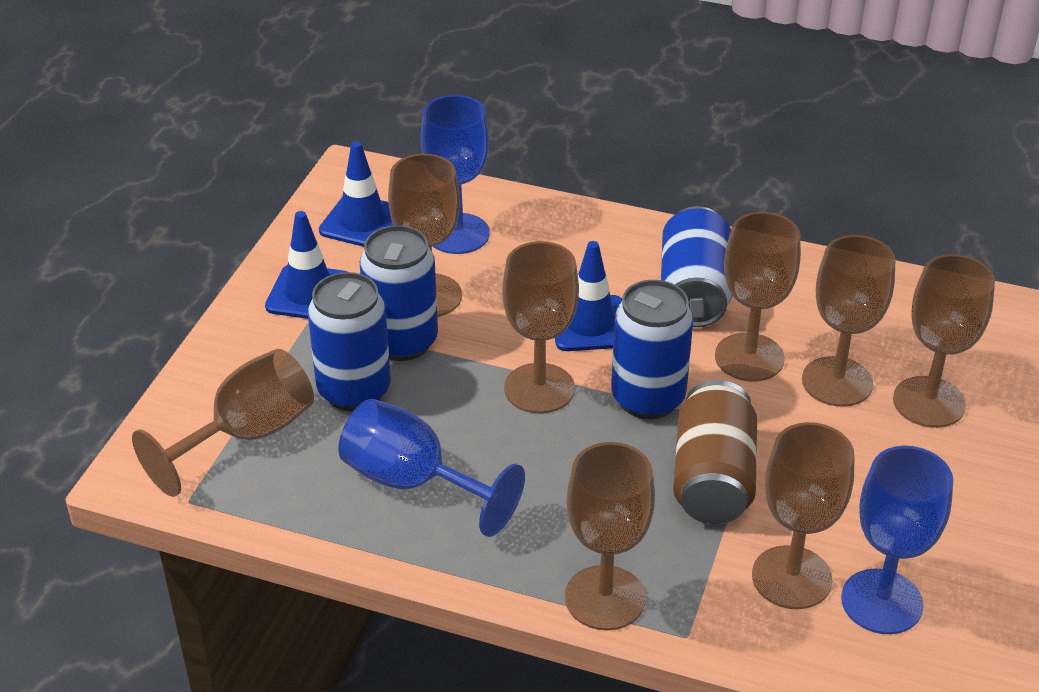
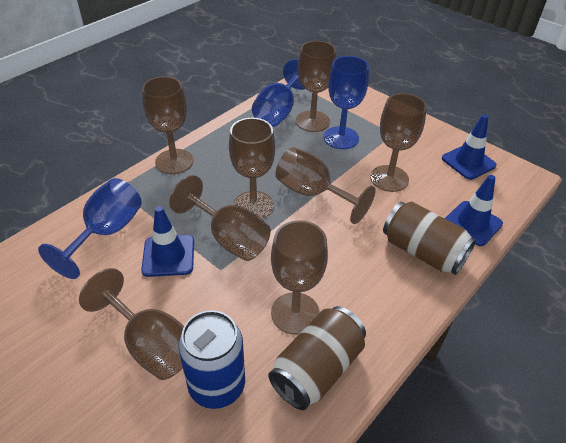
blue can: 4 -> 1
brown can: 1 -> 2

